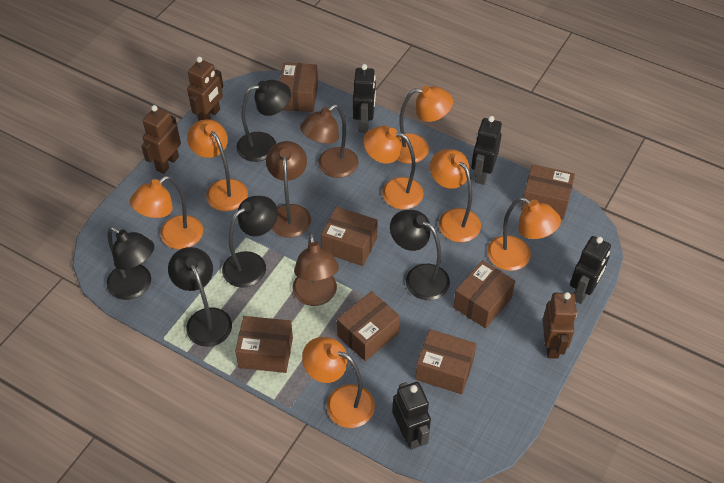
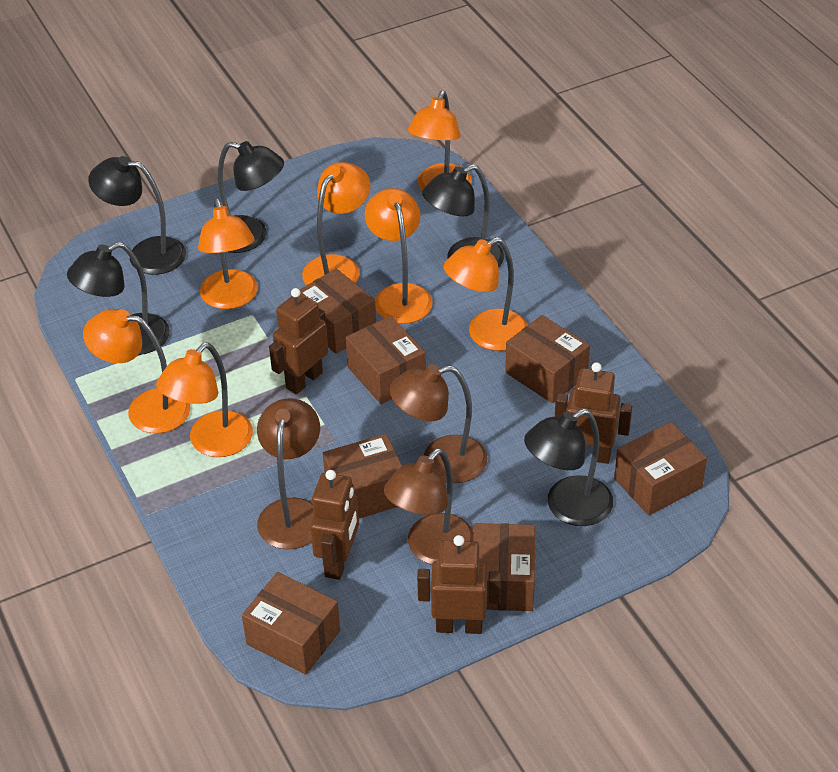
black robot: 4 -> 0
brown robot: 3 -> 4

